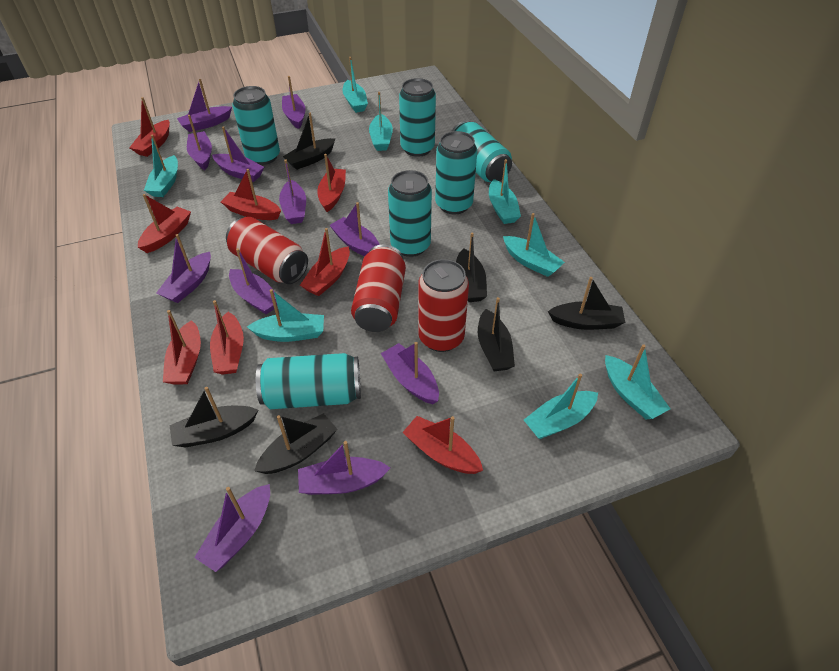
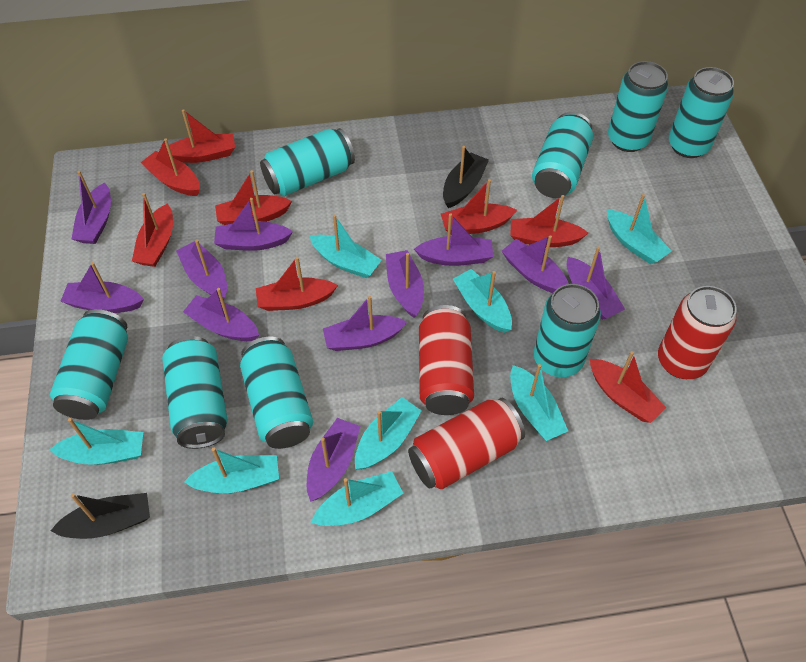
black boat: 6 -> 2
turquoise can: 6 -> 8

